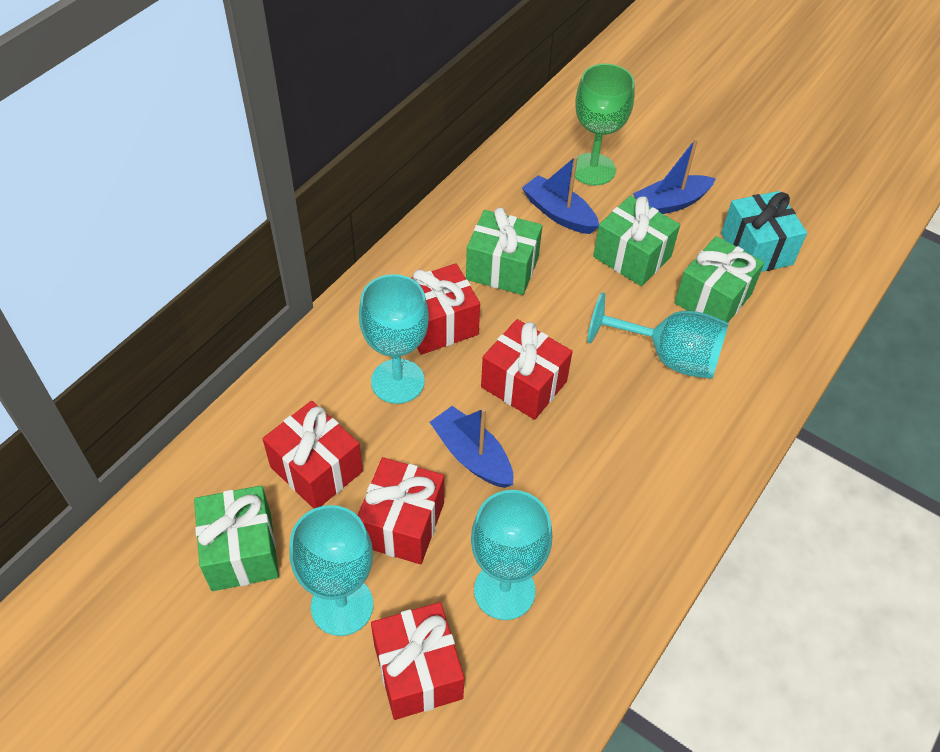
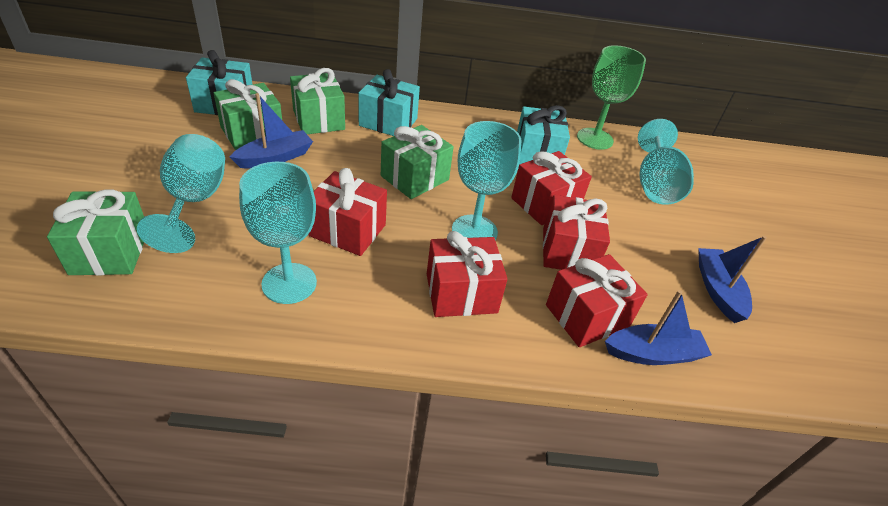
turquoise gift: 1 -> 3

